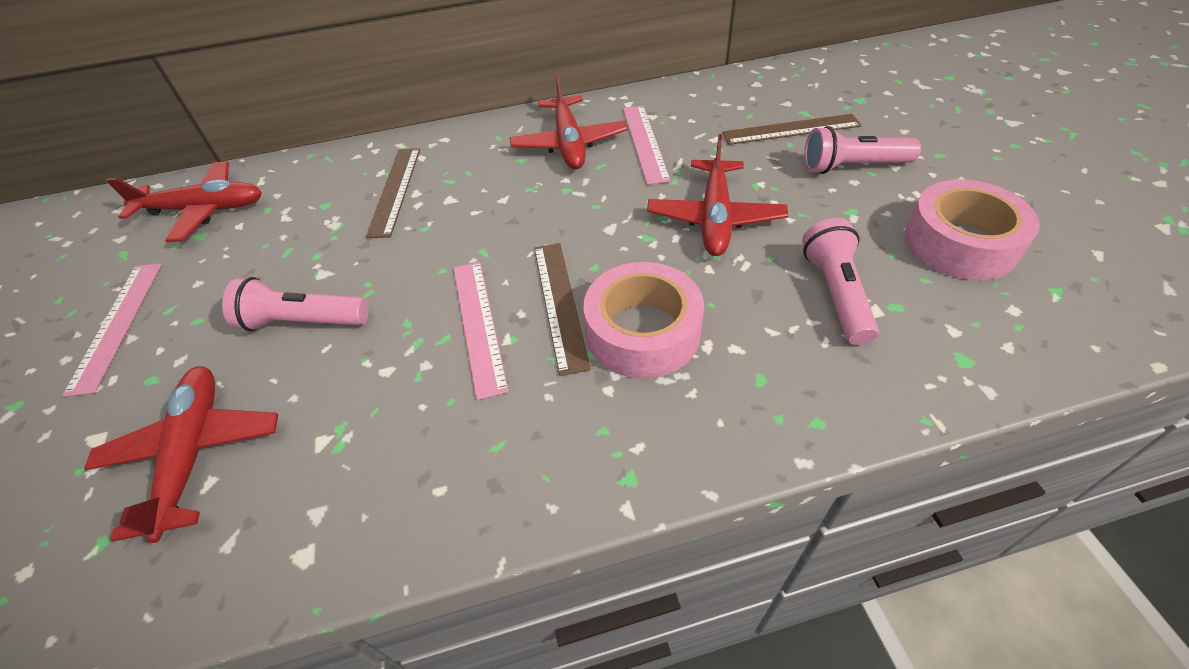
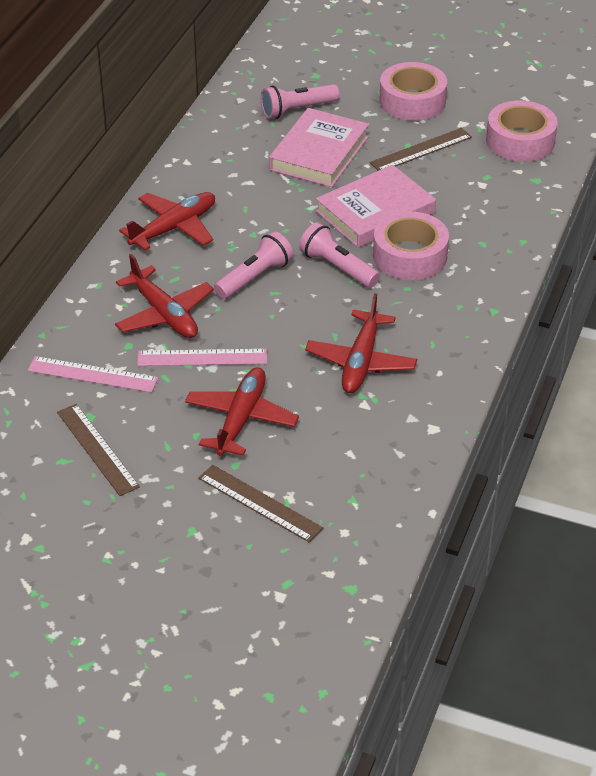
pink book: 0 -> 2
pink ruler: 3 -> 2
pink tape: 2 -> 3

